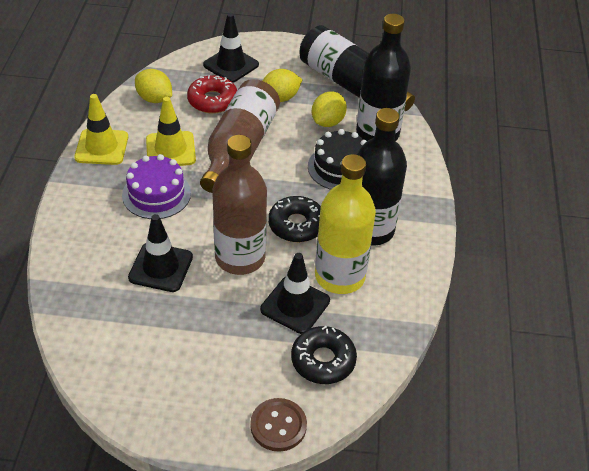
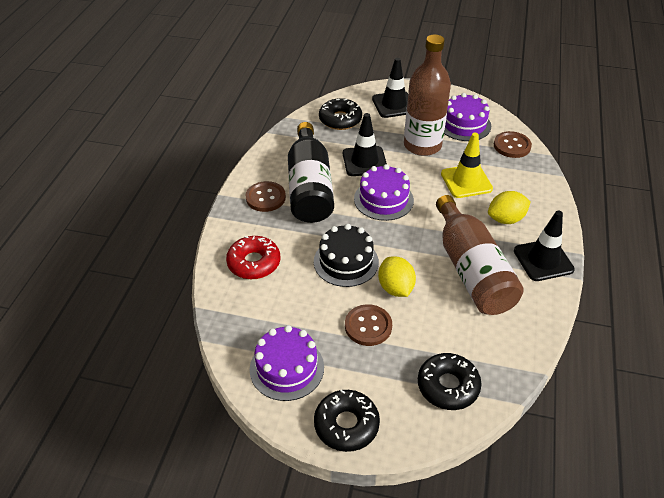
black bottle: 3 -> 1
black donut: 2 -> 3
brown button: 1 -> 3
purple cake: 1 -> 3
yellow bottle: 1 -> 0
yellow lemon: 3 -> 2
yellow traffic cone: 2 -> 1

